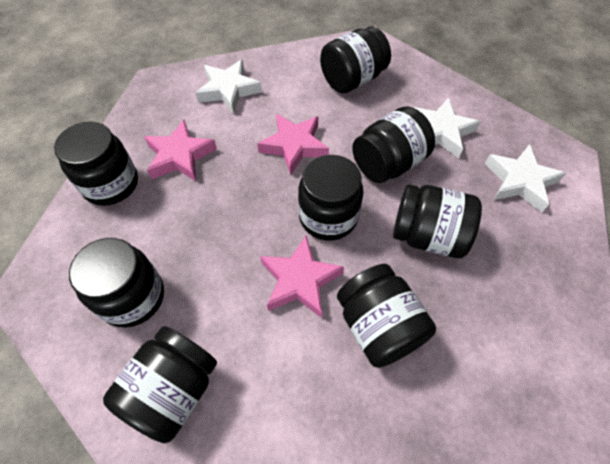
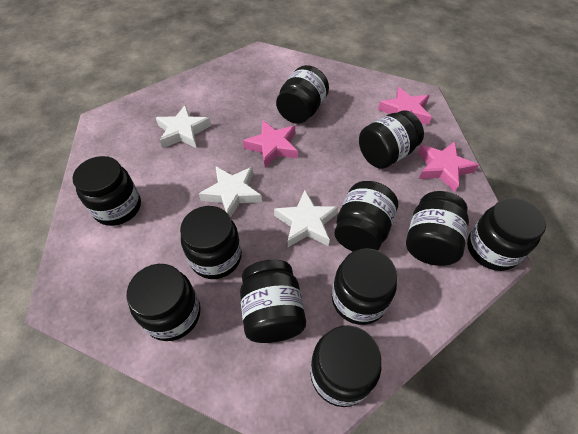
black jar: 8 -> 11

